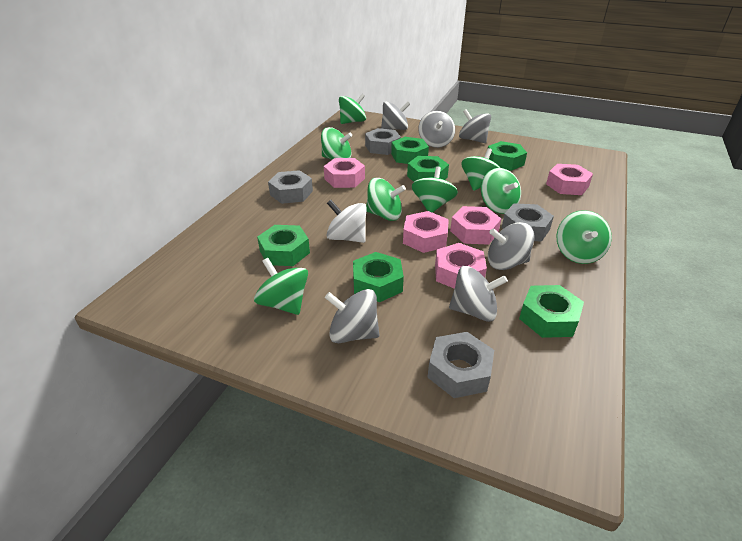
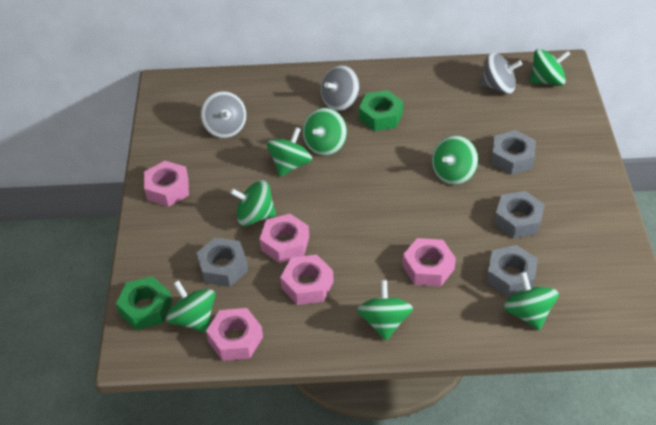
green nut: 6 -> 2
grey spinning top: 6 -> 3
white spinning top: 1 -> 0

